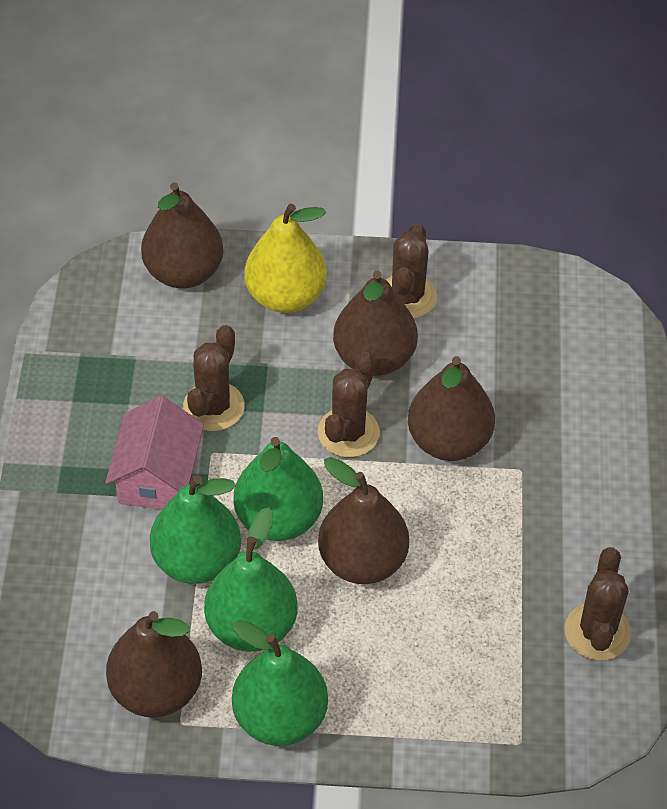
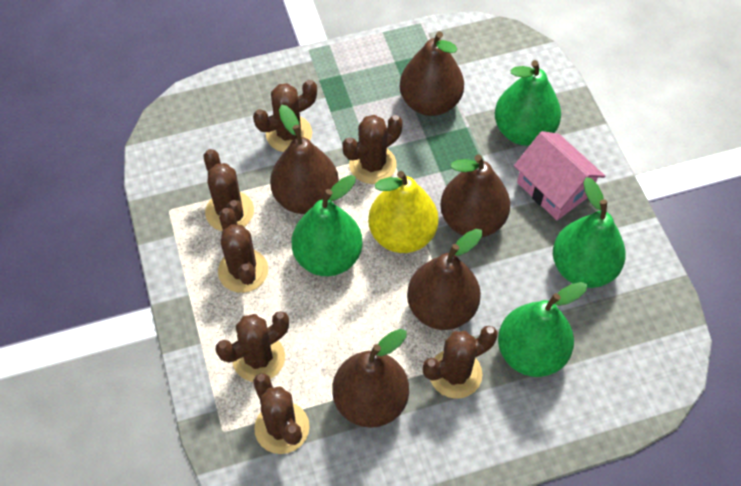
brown cactus: 4 -> 7

